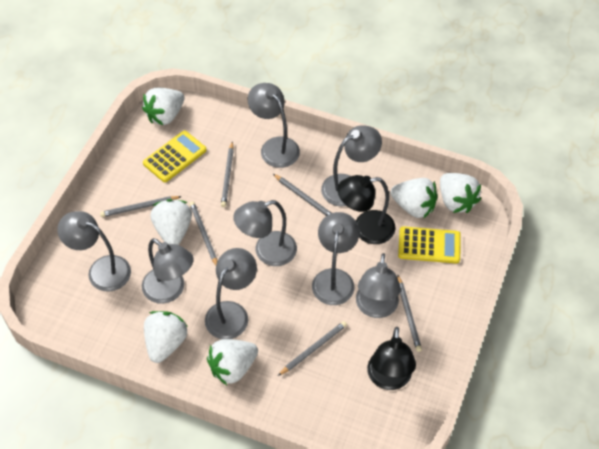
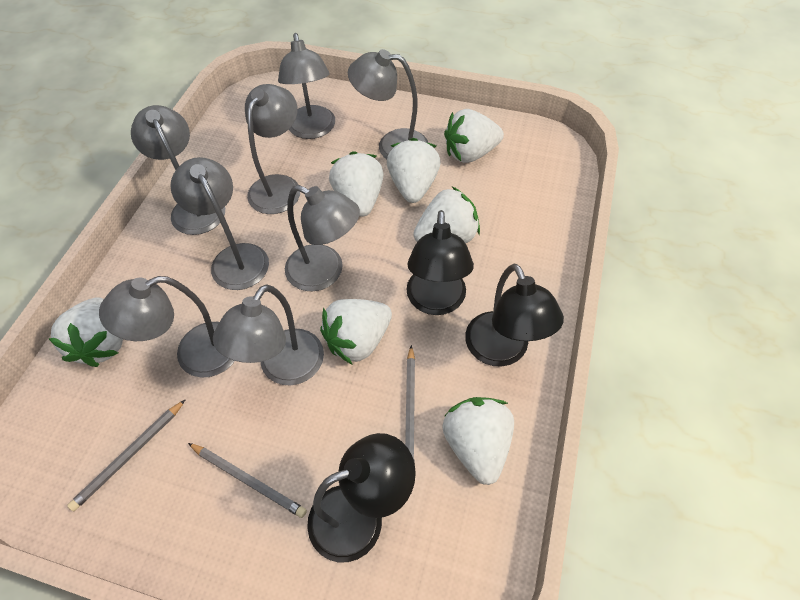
black lamp: 2 -> 3
grey pencil: 6 -> 3
white strawberry: 6 -> 7
yellow calculator: 2 -> 0

